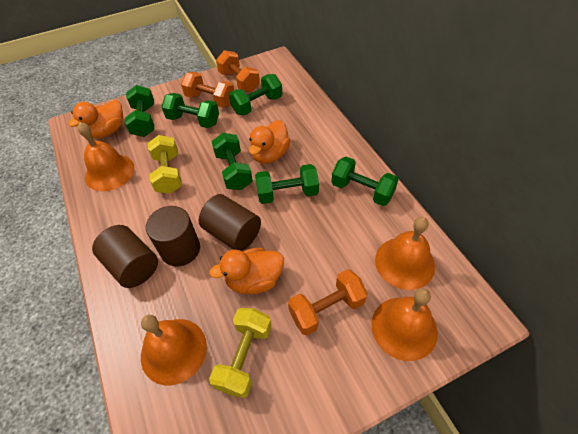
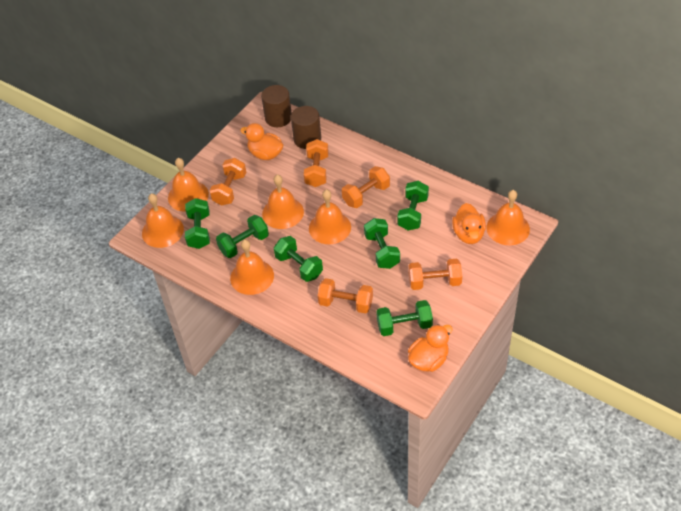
brown cylinder: 3 -> 2
orange bell: 4 -> 6
orange dumbbell: 3 -> 5
yellow dumbbell: 2 -> 0

